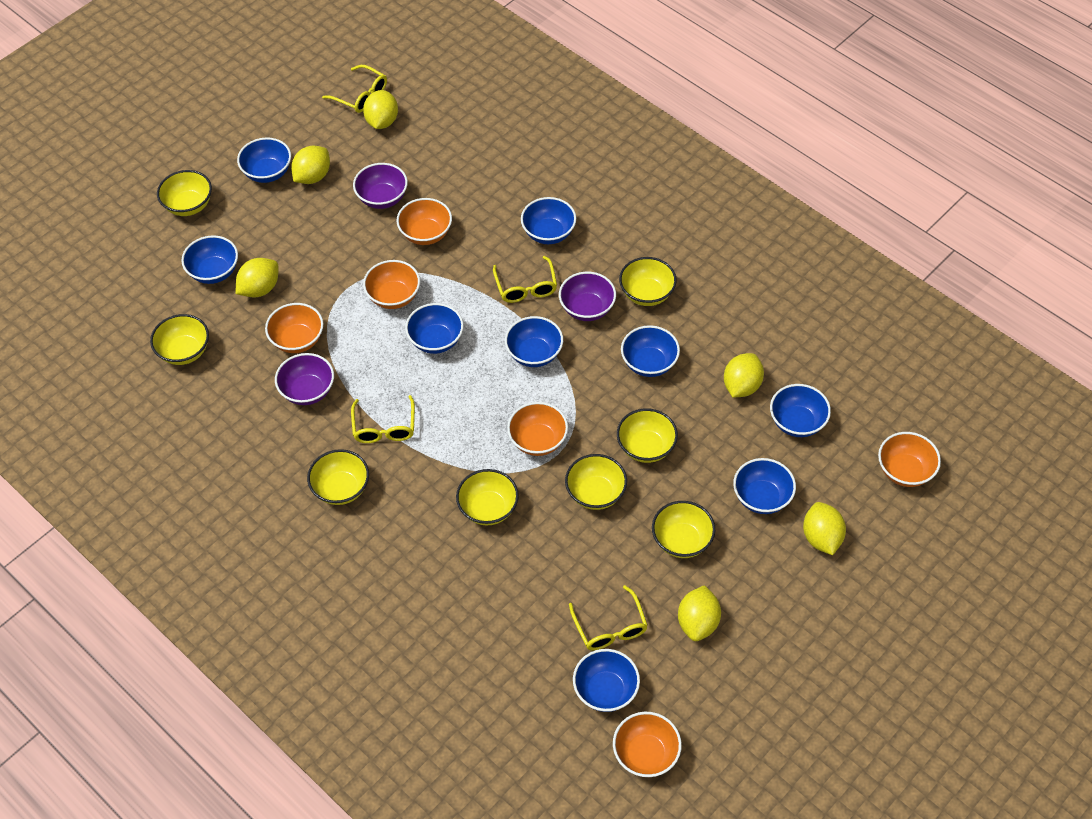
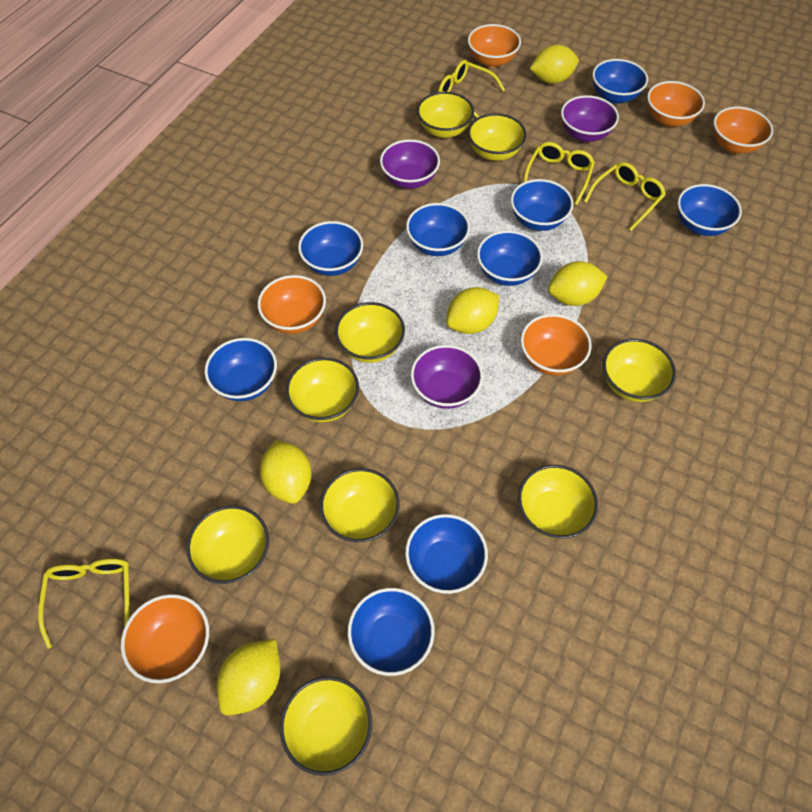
yellow bowl: 8 -> 9
yellow lemon: 6 -> 5

